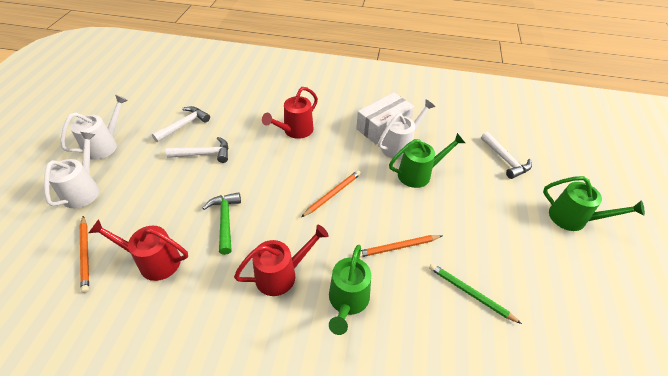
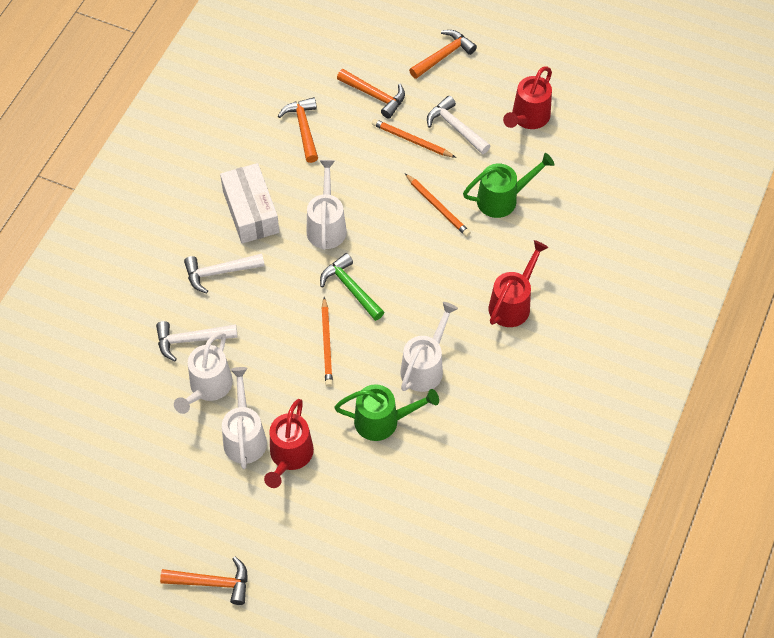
green pencil: 1 -> 0
green watering can: 3 -> 2
orange hammer: 0 -> 4
white watering can: 3 -> 4

